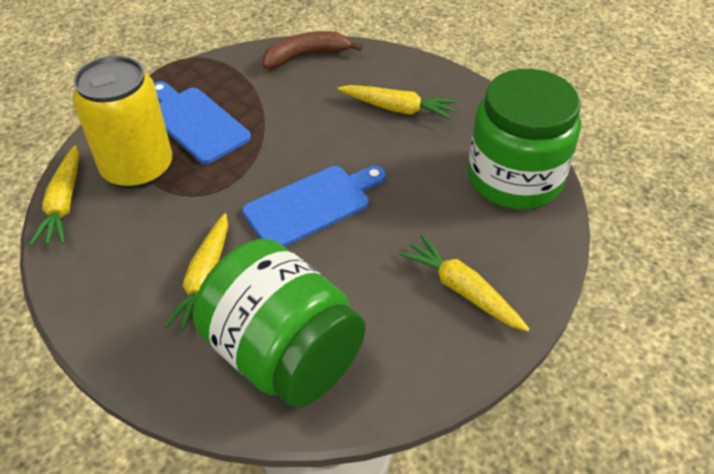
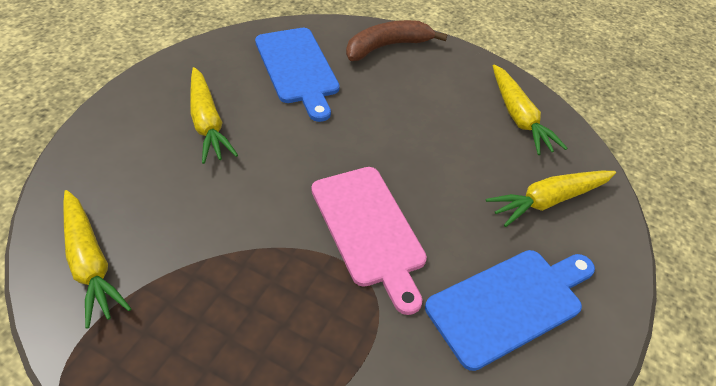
green jar: 2 -> 0
pink cutting board: 0 -> 1
yellow can: 1 -> 0

